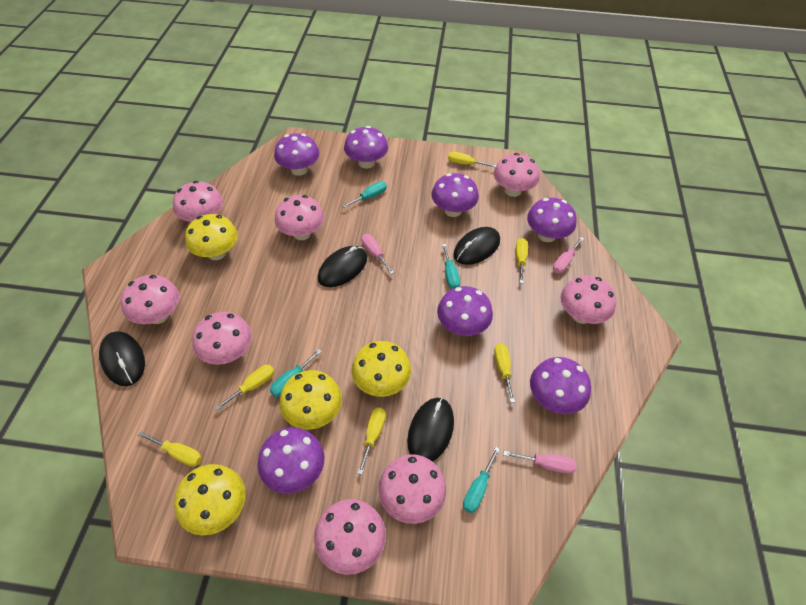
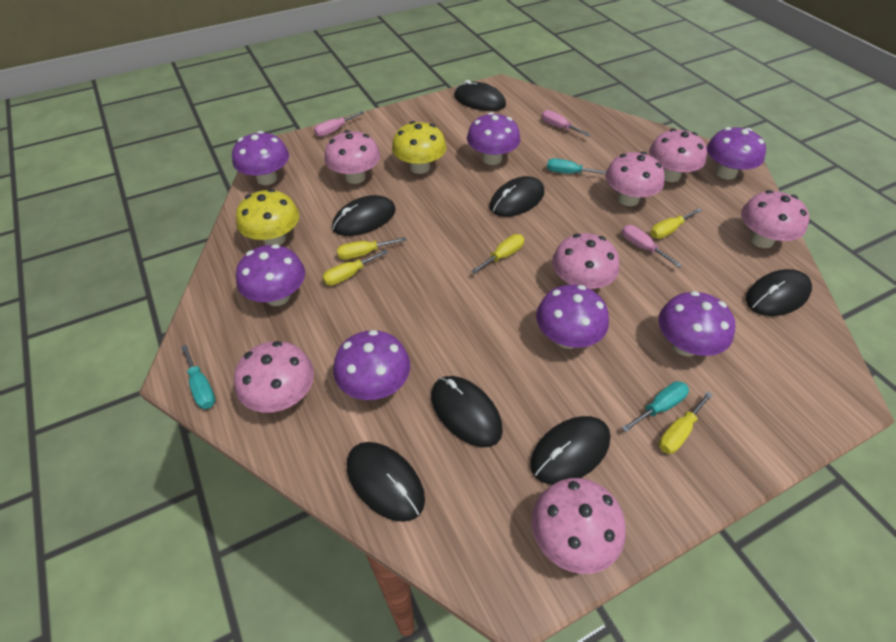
black mouse: 4 -> 7
pink mushroom: 8 -> 7
turquoise screwdriver: 4 -> 3
yellow mushroom: 4 -> 2
yellow screwdriver: 6 -> 5

